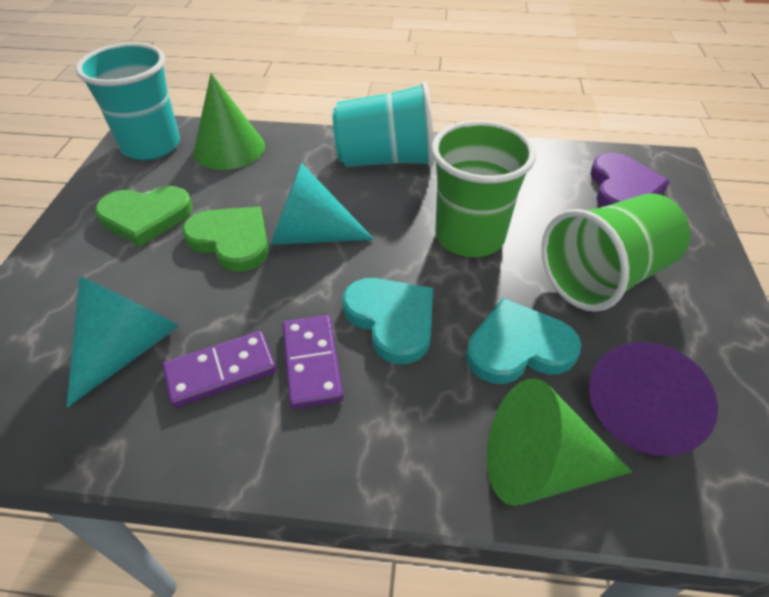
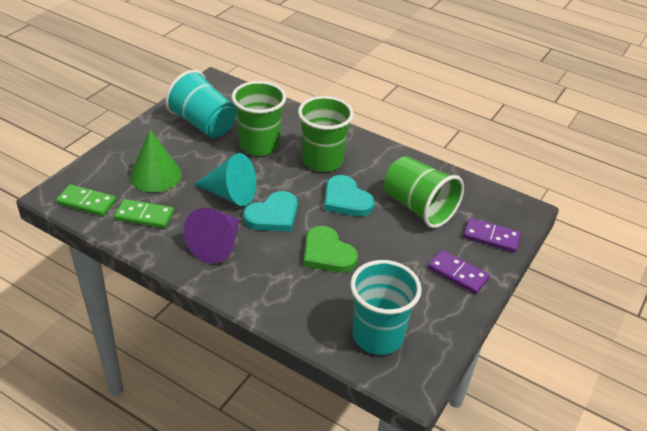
green cone: 2 -> 1
green cup: 2 -> 3
green domino: 0 -> 2
green heart: 2 -> 1
purple heart: 1 -> 0
turquoise cone: 2 -> 1

